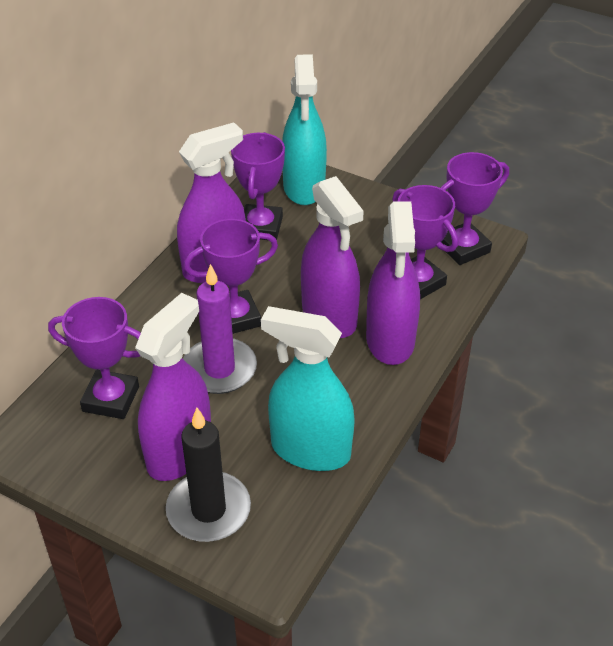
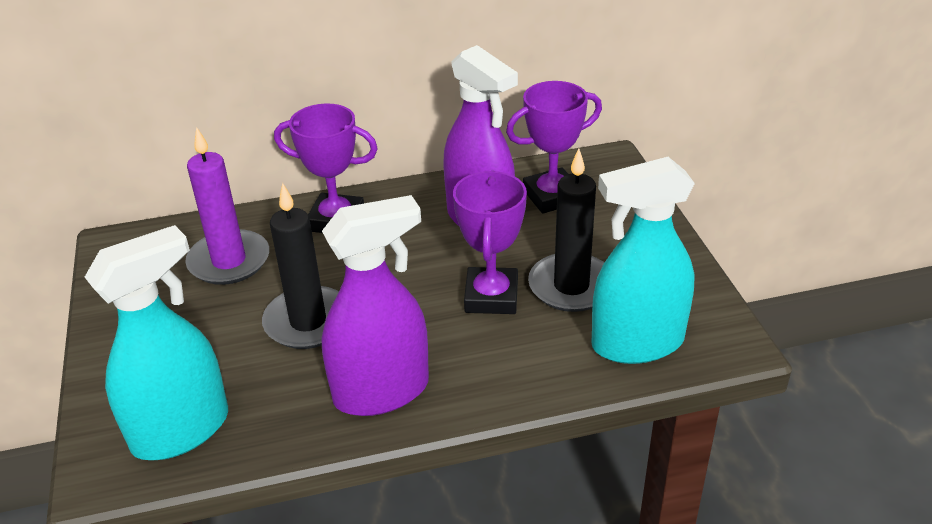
black candle: 1 -> 2
purple spray bottle: 4 -> 2
purple trophy: 5 -> 3

